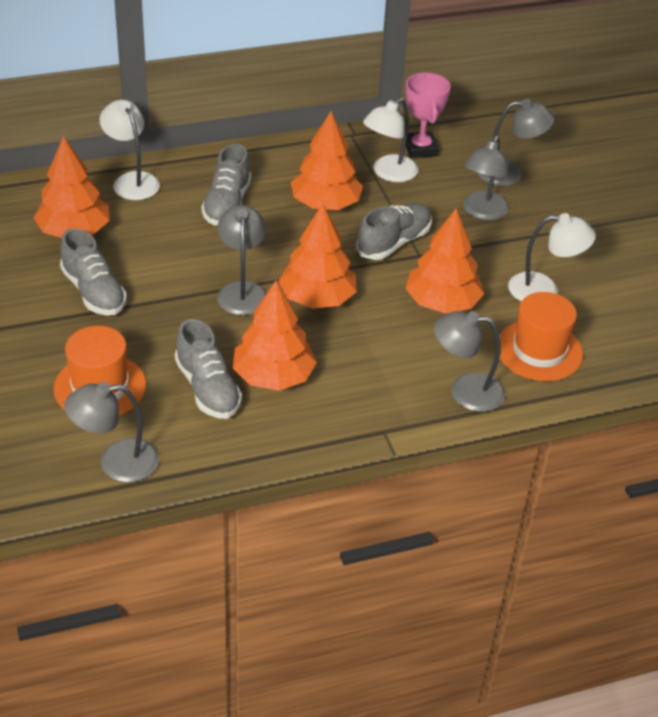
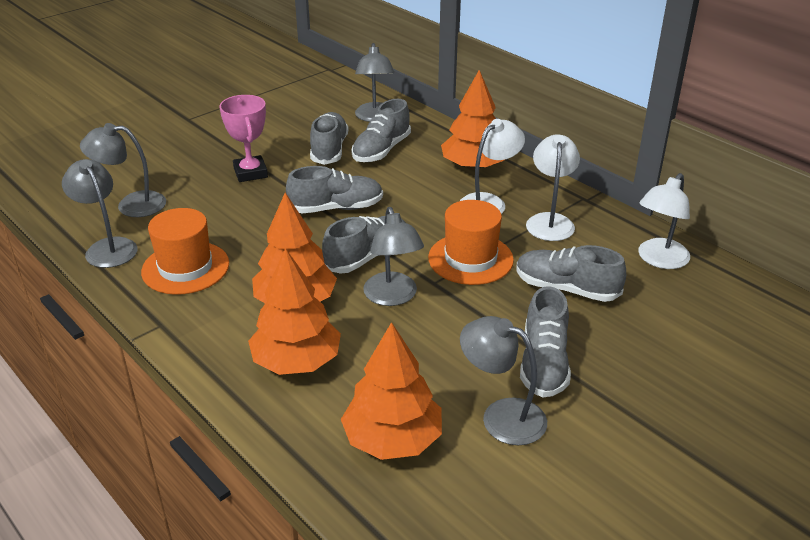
grey shoe: 4 -> 6
orange tree: 5 -> 4

